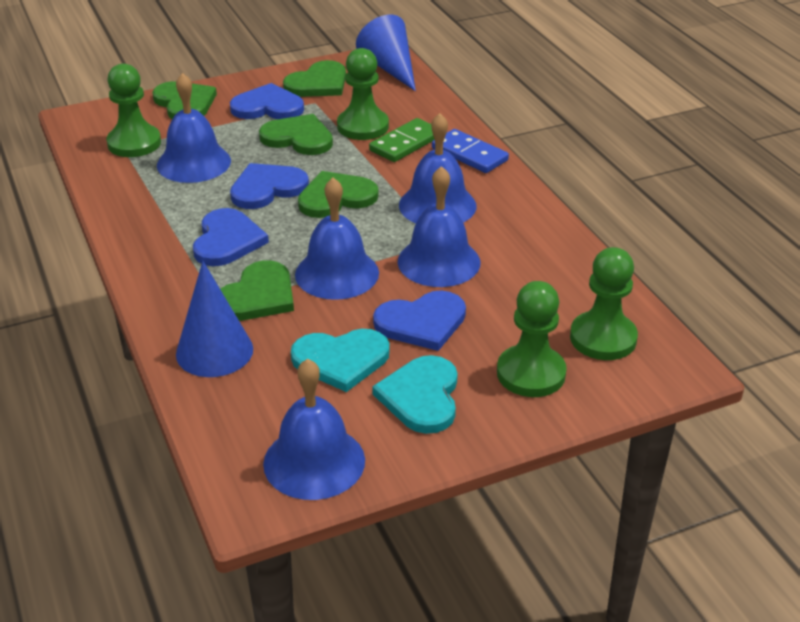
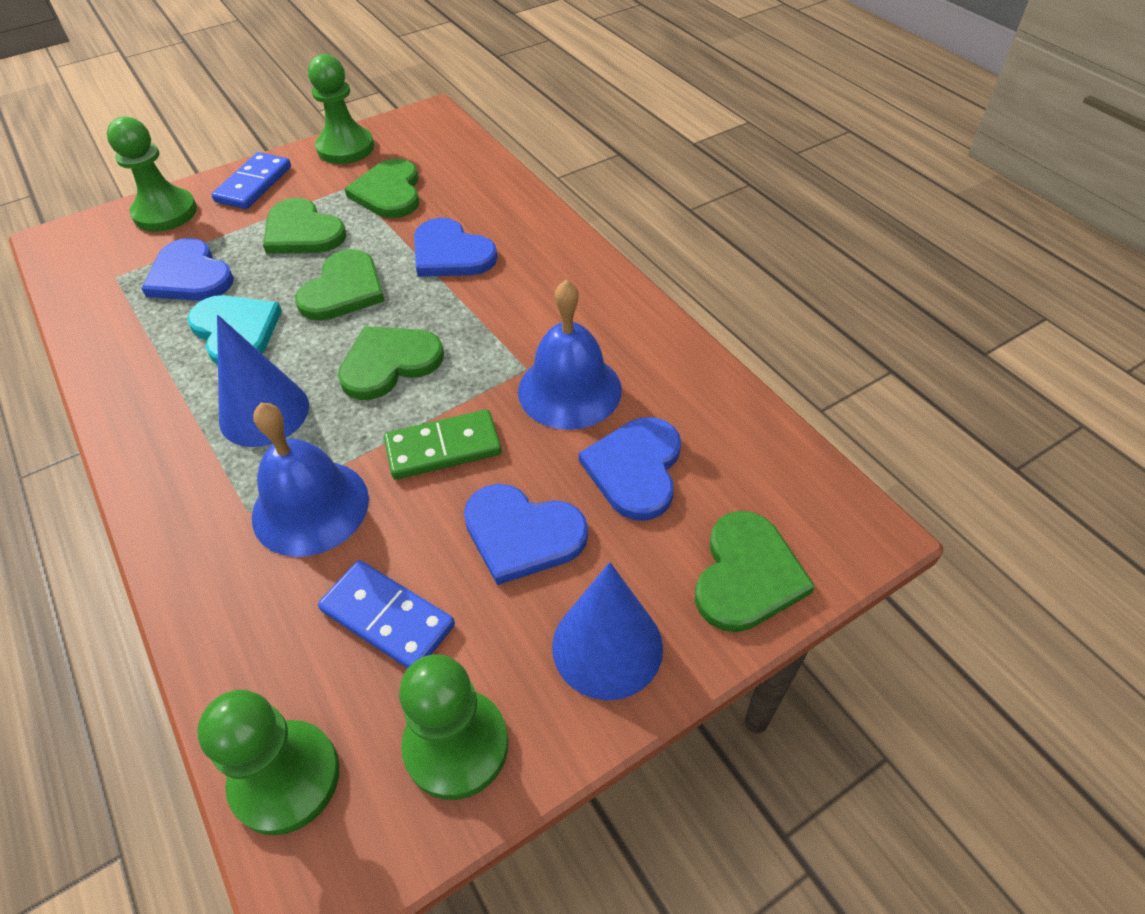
blue bell: 5 -> 2
blue domino: 1 -> 2
turquoise heart: 2 -> 1

